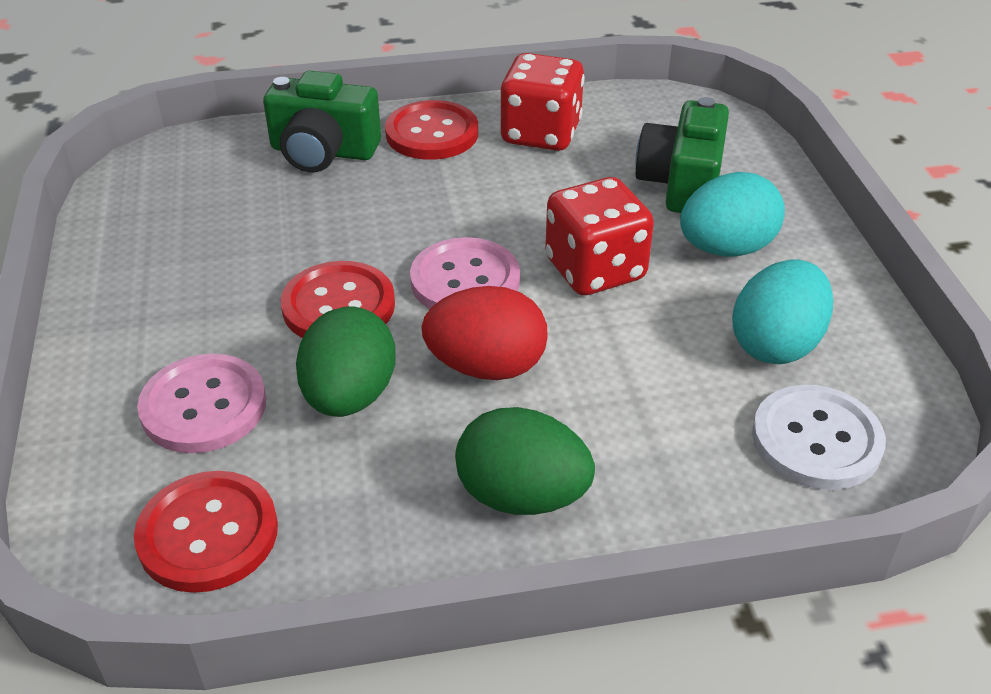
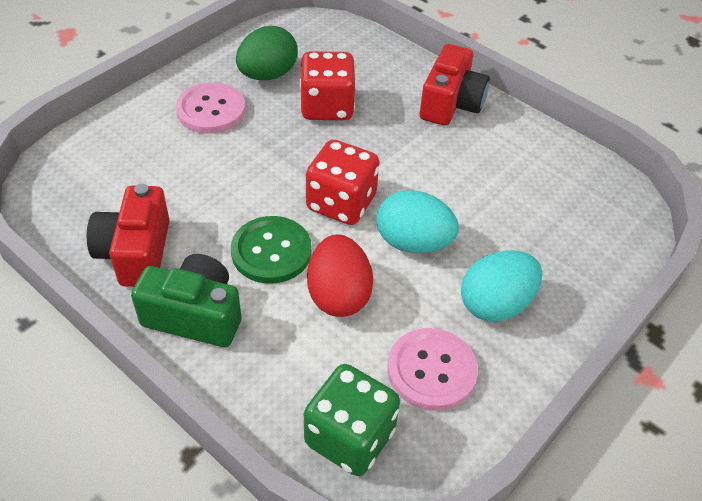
green button: 0 -> 1
green camera: 2 -> 1
green dice: 0 -> 1
green egg: 2 -> 1
red button: 3 -> 0
red camera: 0 -> 2
white button: 1 -> 0

